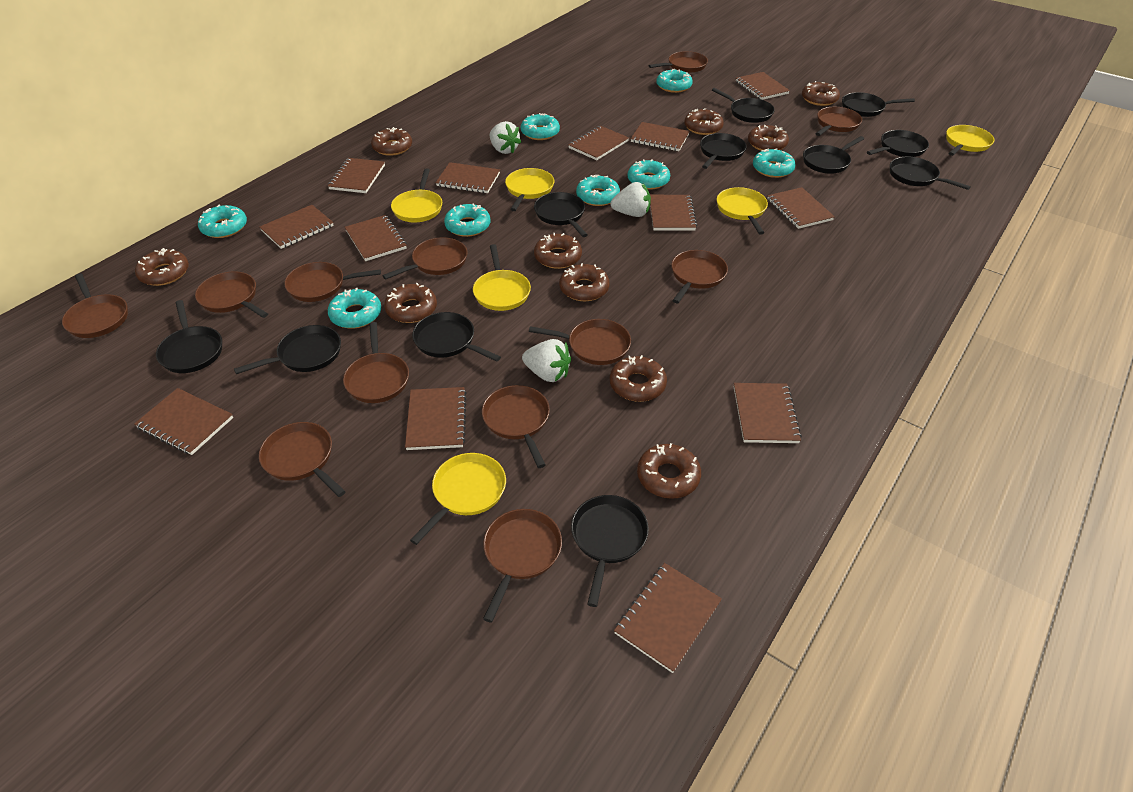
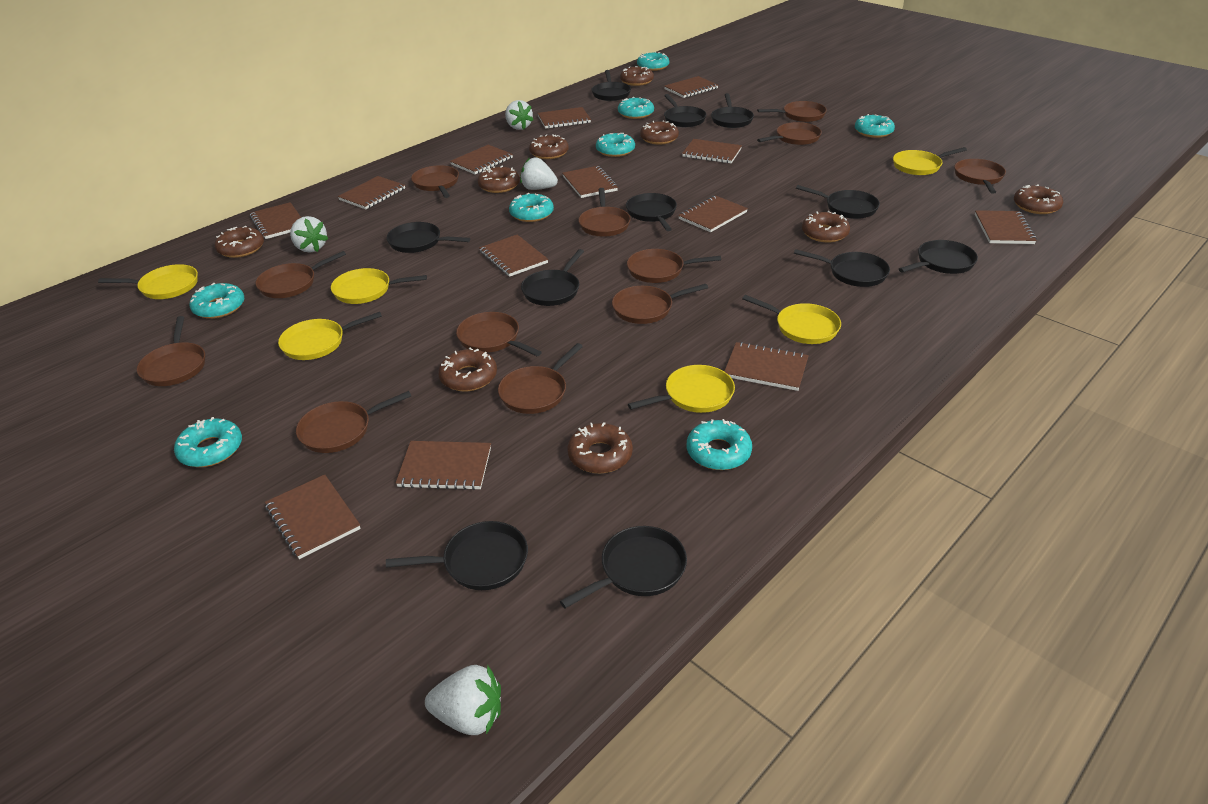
brown donut: 10 -> 9
white strawberry: 3 -> 4

